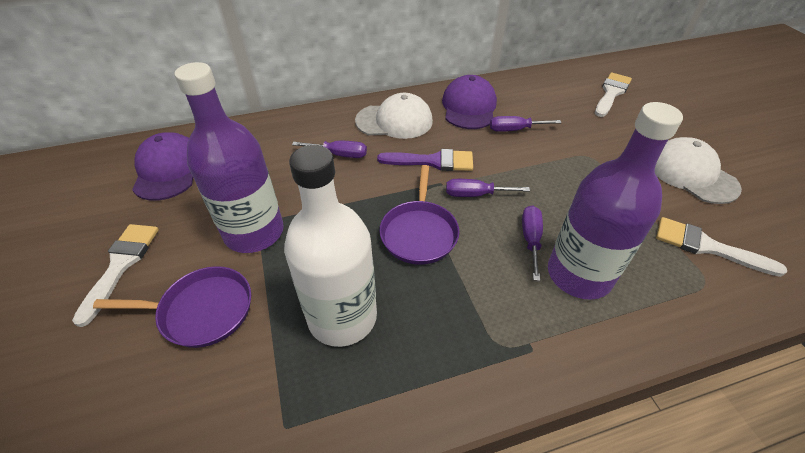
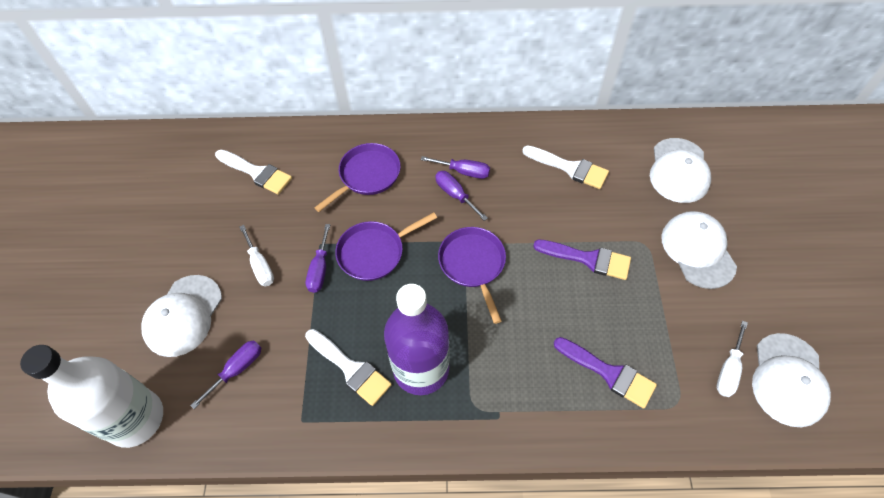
purple bottle: 2 -> 1
purple brush: 1 -> 2
purple cap: 2 -> 0
purple pan: 2 -> 3
white cap: 2 -> 4
white screwdriver: 0 -> 2

